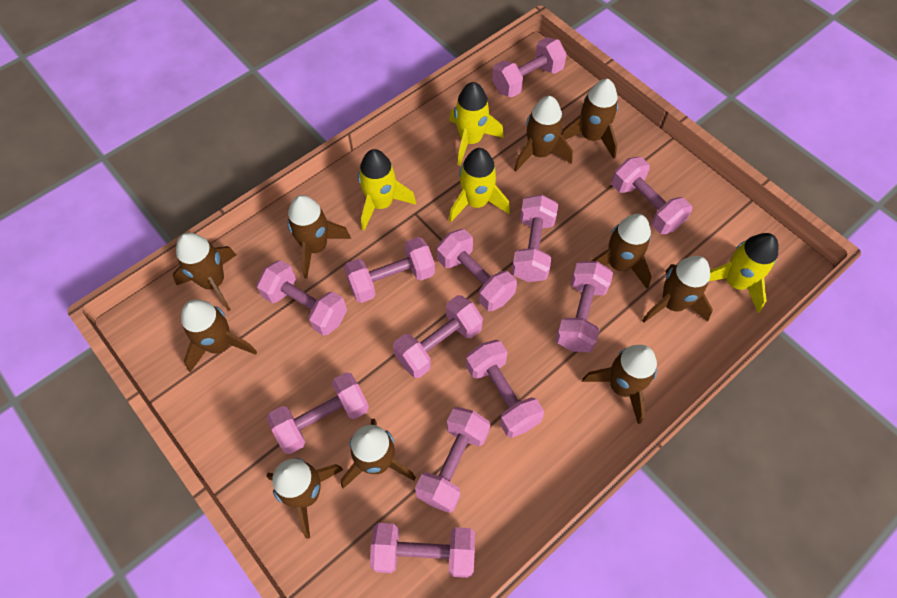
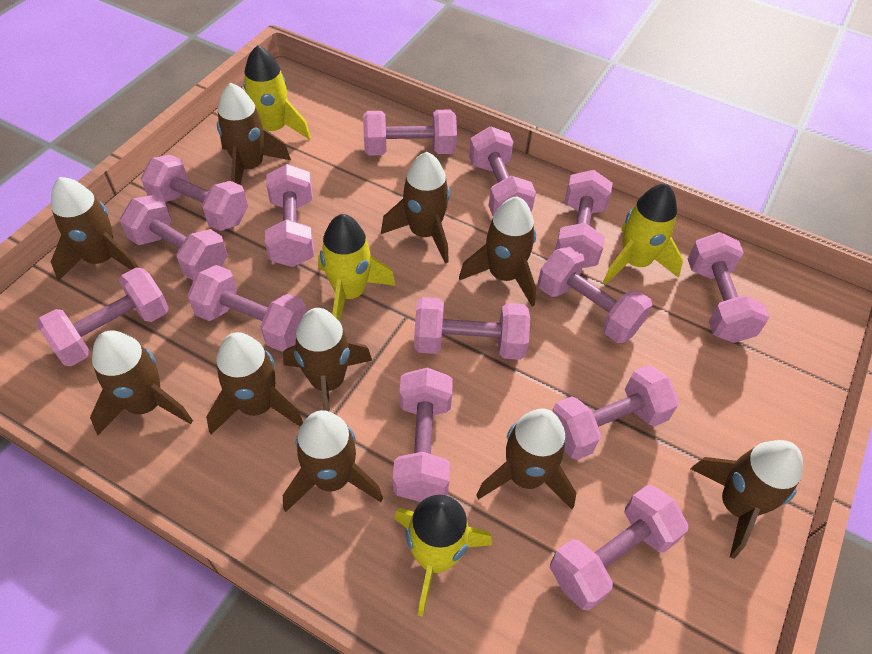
pink dumbbell: 12 -> 14

